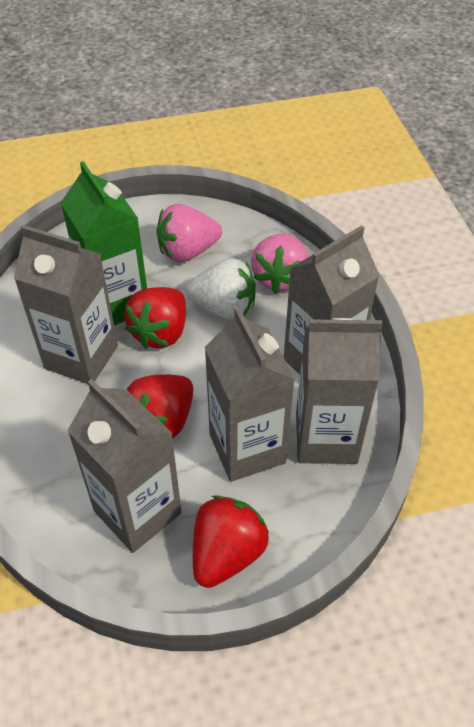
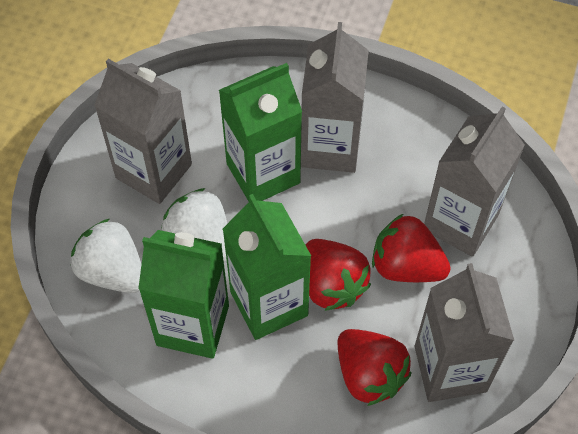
green carton: 1 -> 3
grey carton: 5 -> 4
pink strawberry: 2 -> 0
white strawberry: 1 -> 2

